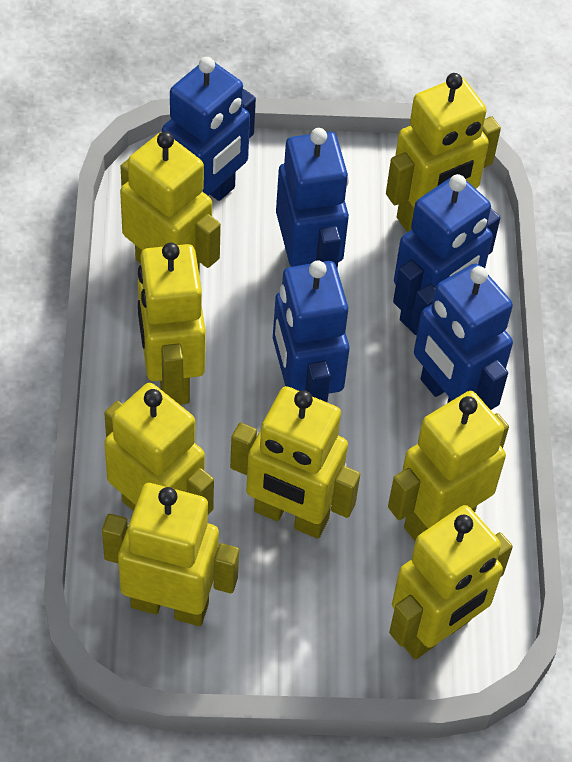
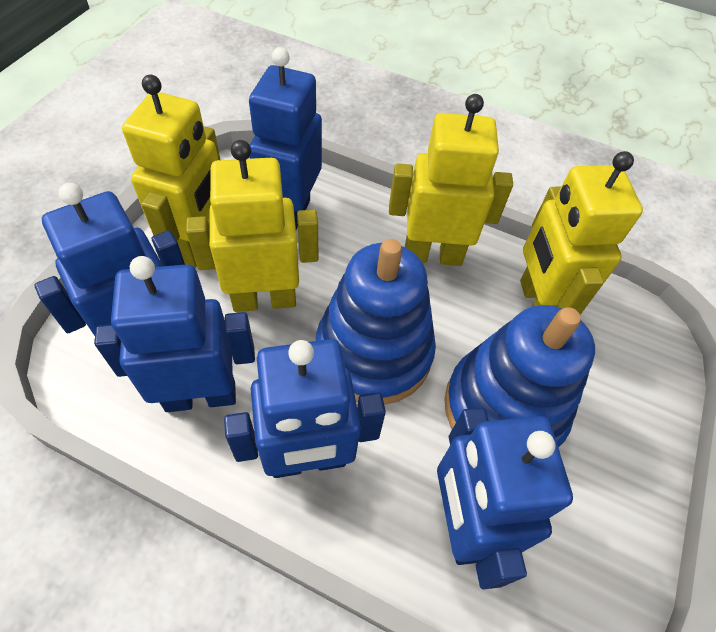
blue stacking toy: 0 -> 2
yellow robot: 8 -> 4

